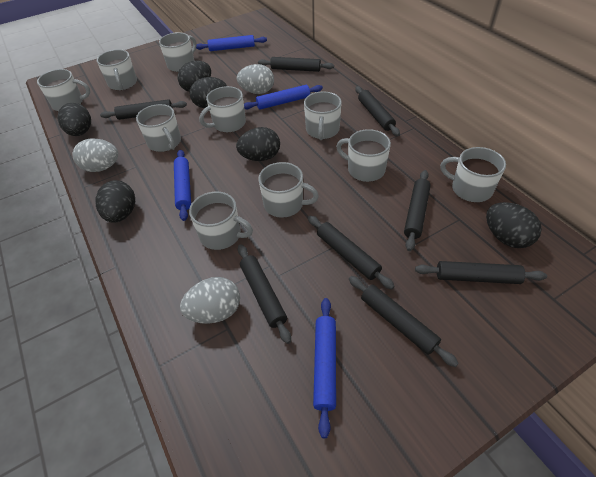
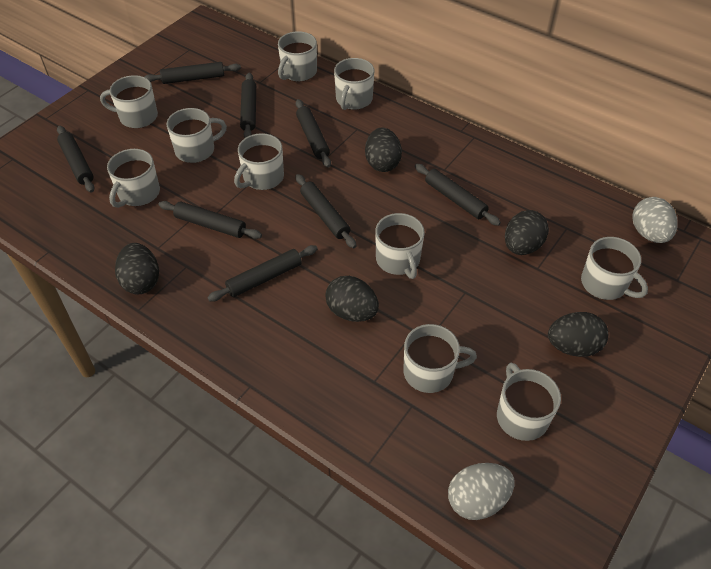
black egg: 6 -> 5
blue rolling pin: 4 -> 0
grey egg: 3 -> 2

